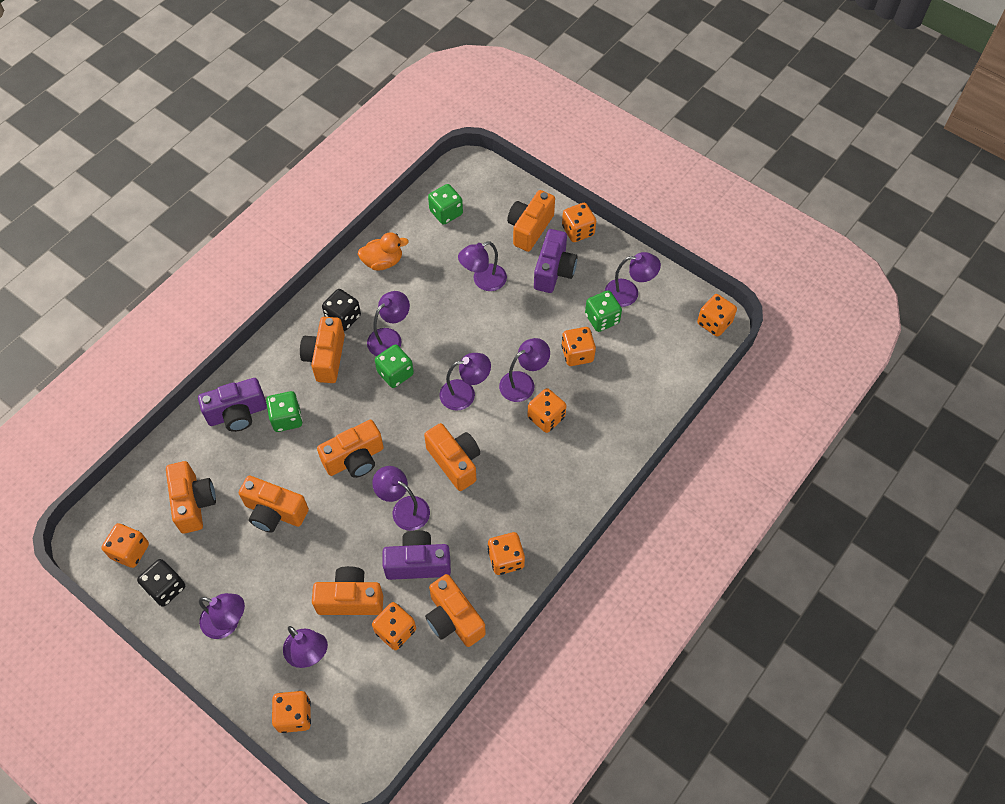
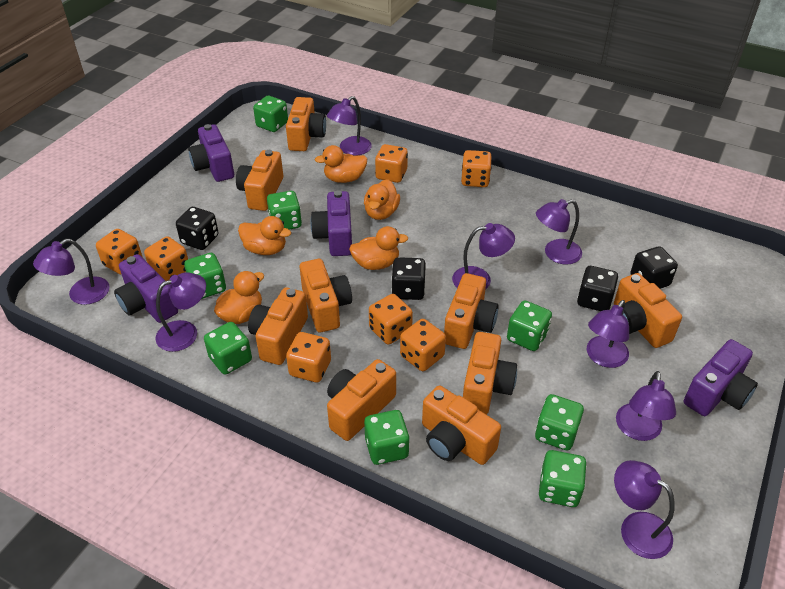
black dice: 2 -> 4
green dice: 4 -> 8
orange camera: 8 -> 9
orange dice: 8 -> 7
orange duck: 1 -> 5
purple camera: 3 -> 4

